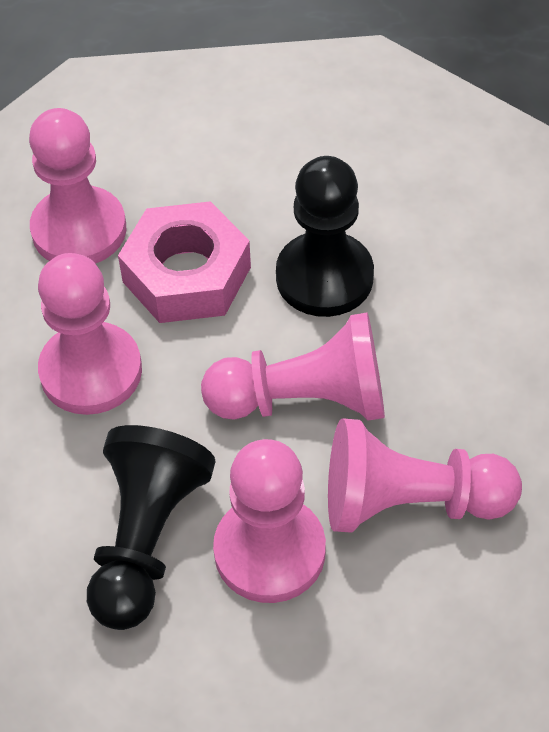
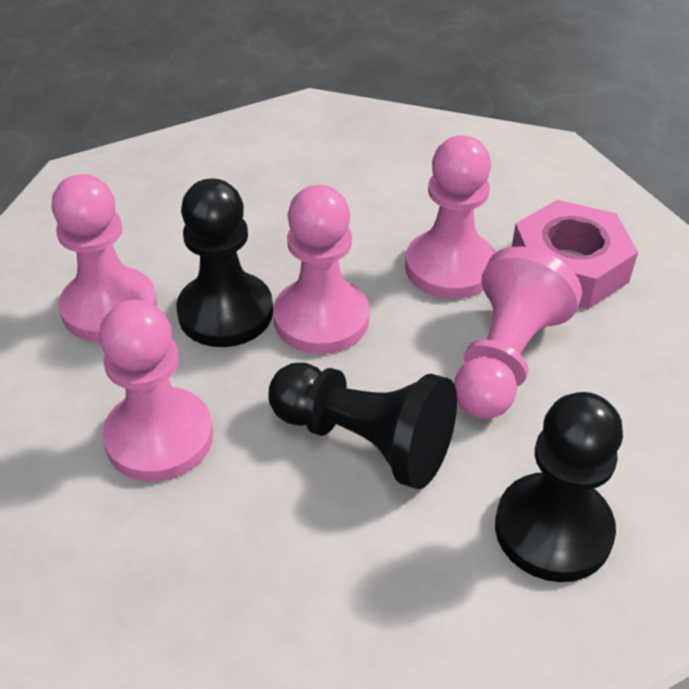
black pawn: 2 -> 3

